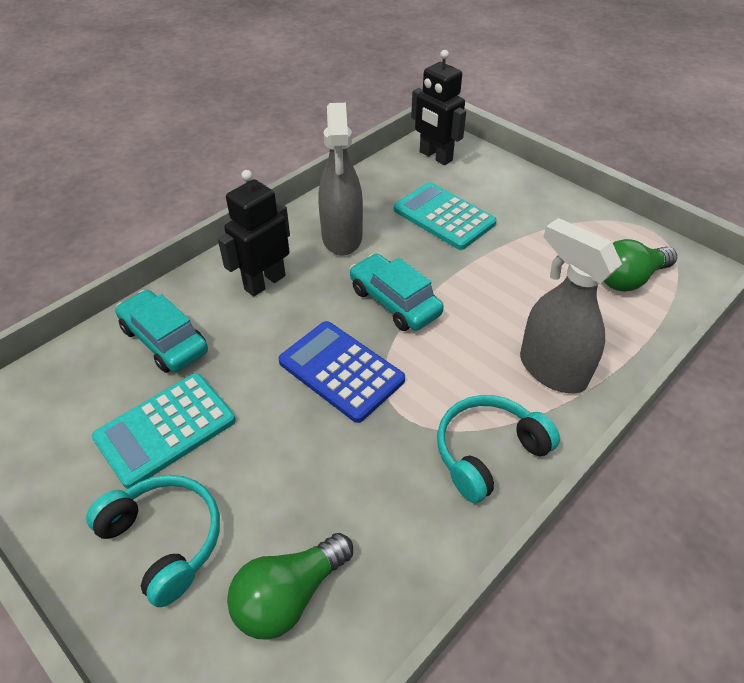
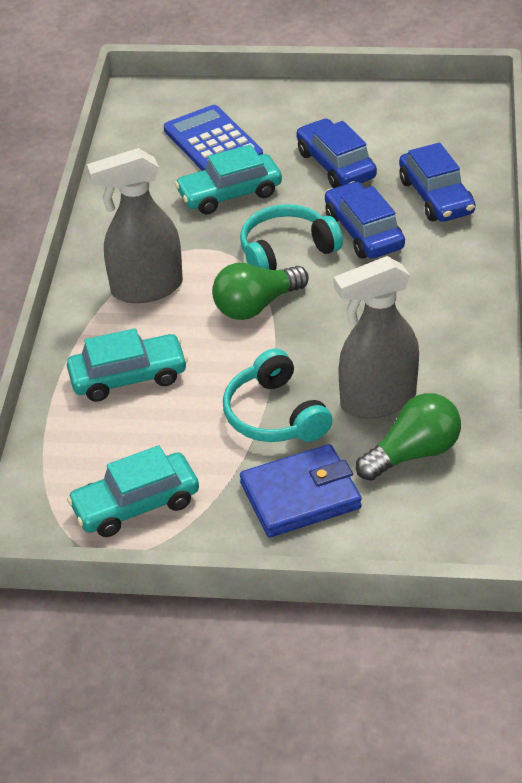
black robot: 2 -> 0
blue car: 0 -> 3
blue wallet: 0 -> 1
turquoise calculator: 2 -> 0
turquoise car: 2 -> 3

